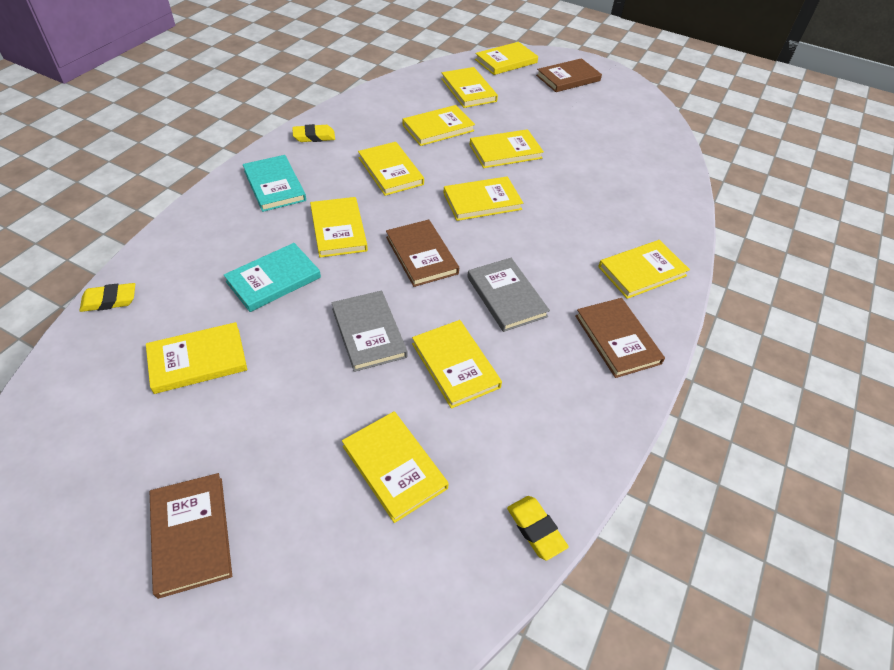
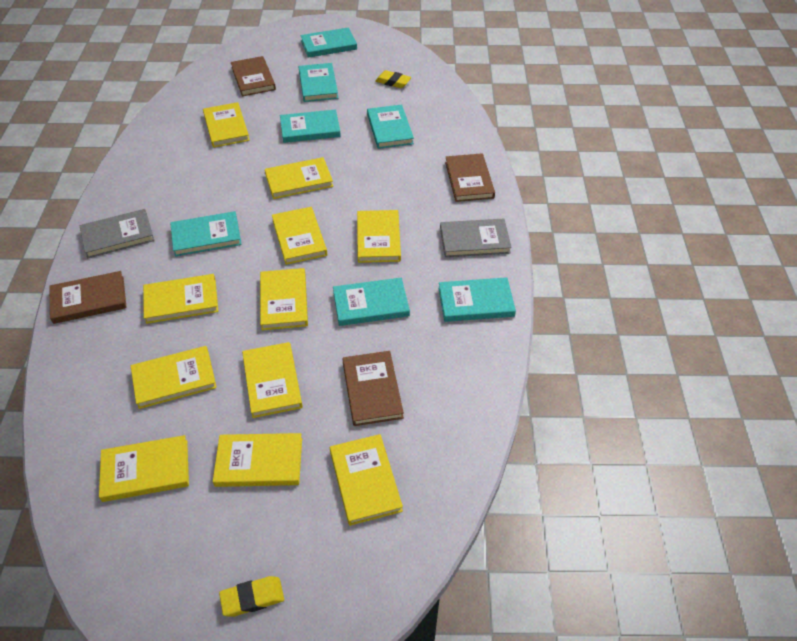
turquoise book: 2 -> 7
yellow eraser: 3 -> 2

